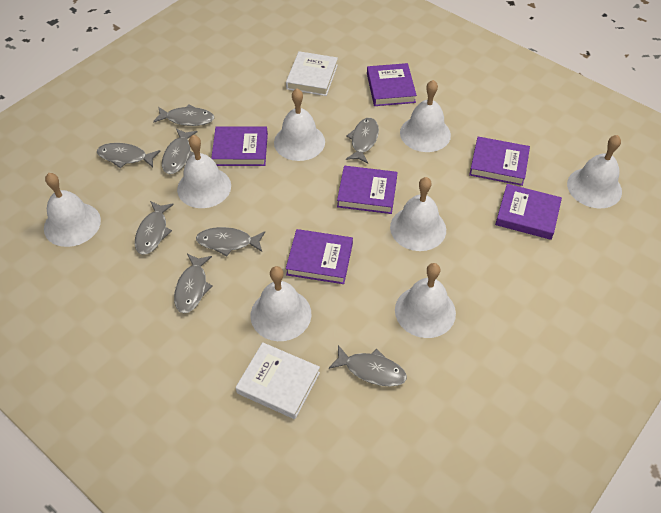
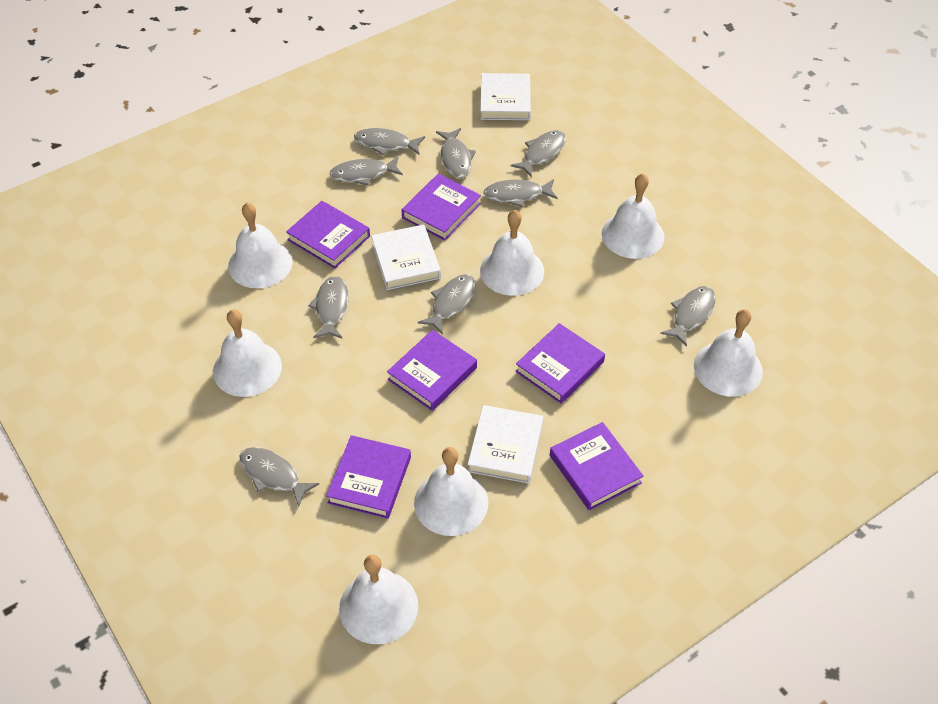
grey fish: 8 -> 9
white bell: 8 -> 7
white book: 2 -> 3

